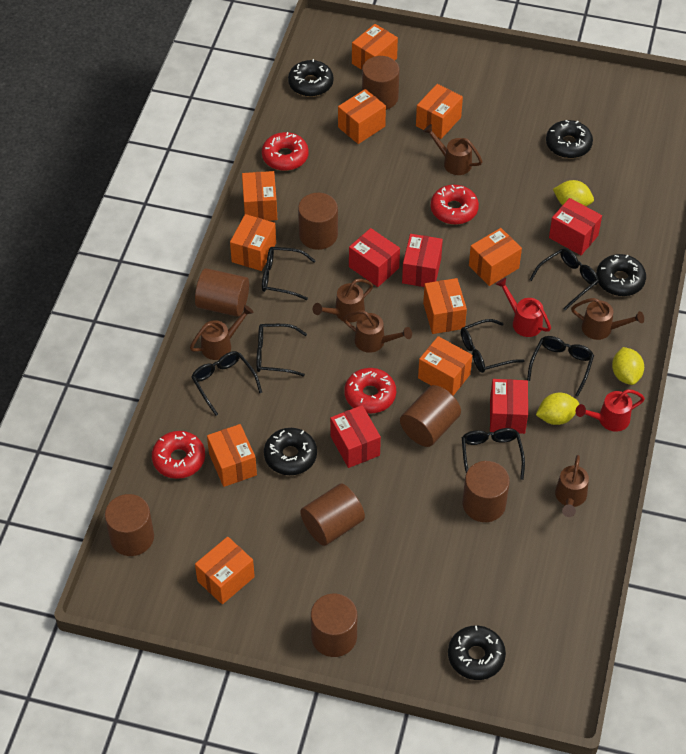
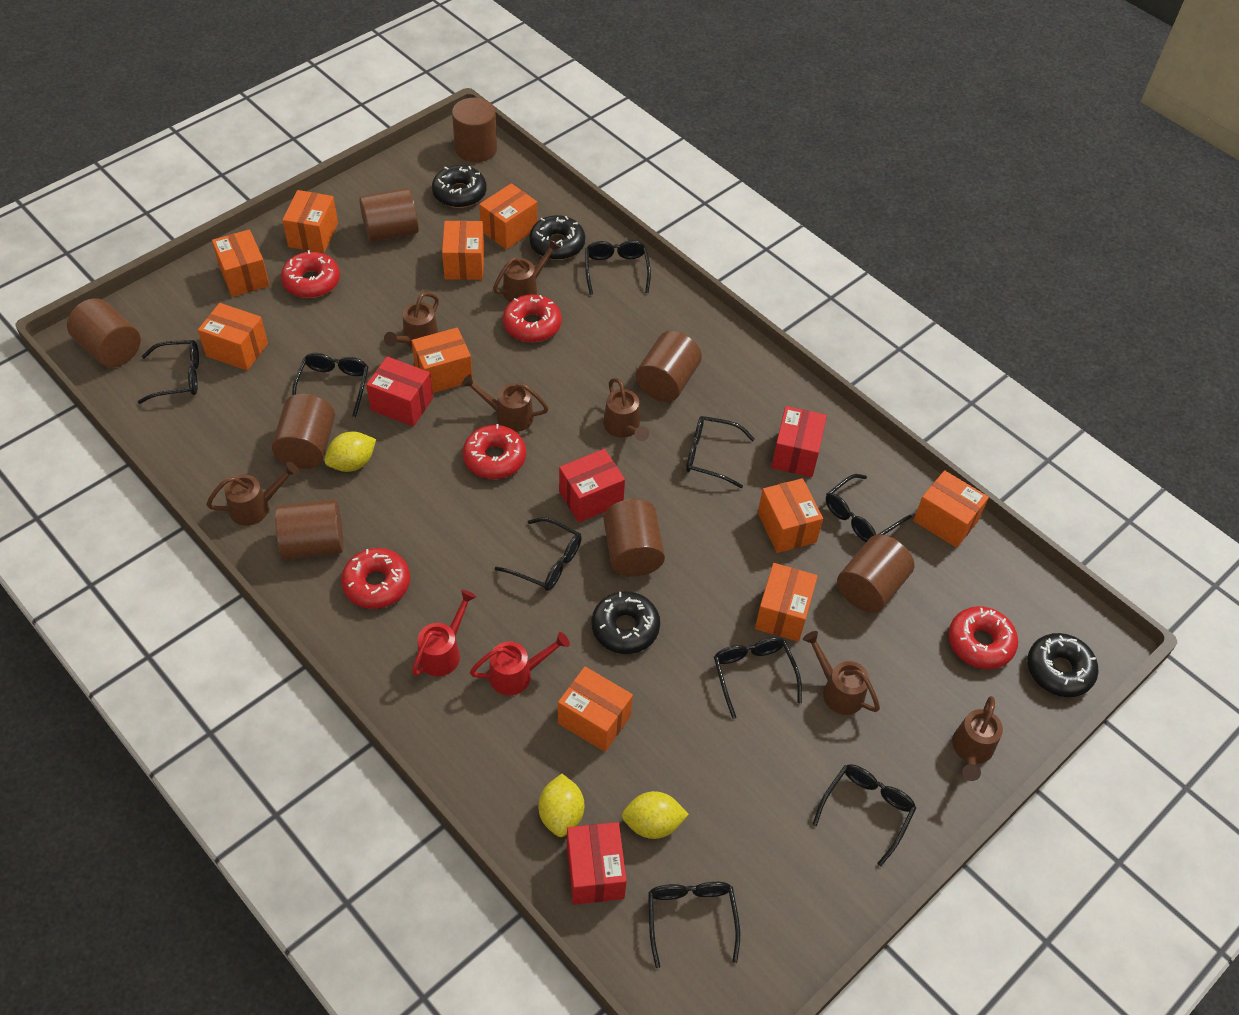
black donut: 5 -> 4
black glasses: 7 -> 9
brown watering can: 6 -> 7
red box: 5 -> 4
red donut: 4 -> 5

